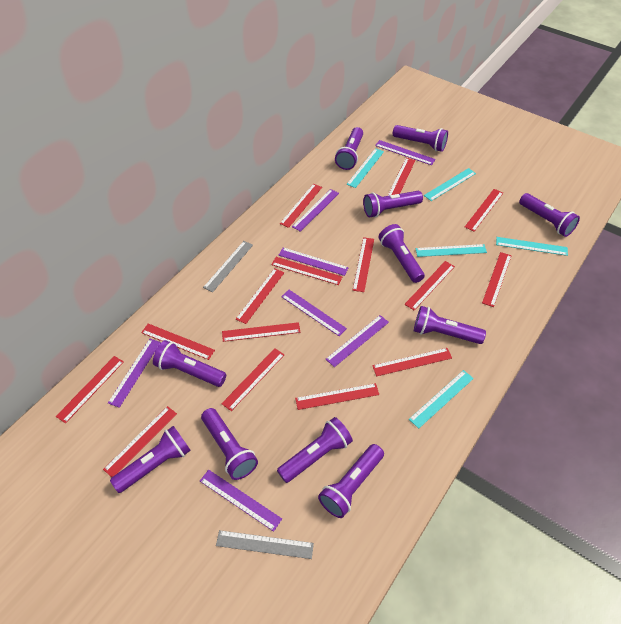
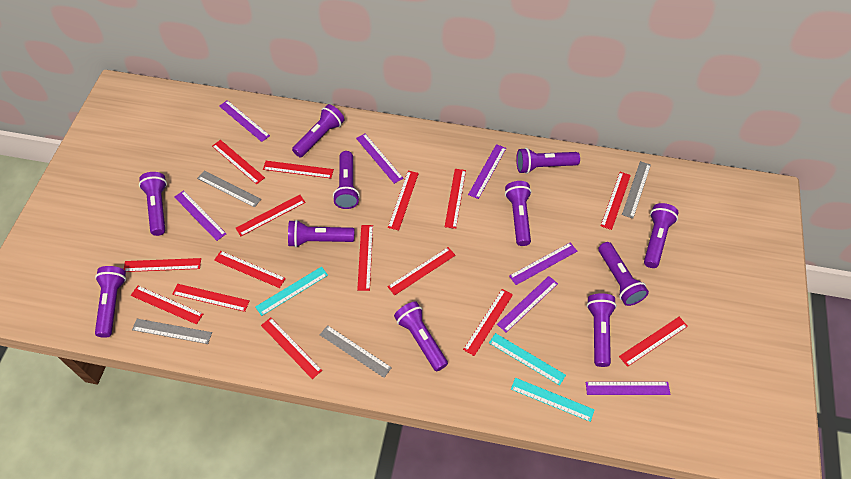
grey ruler: 2 -> 4
turquoise ruler: 5 -> 3

